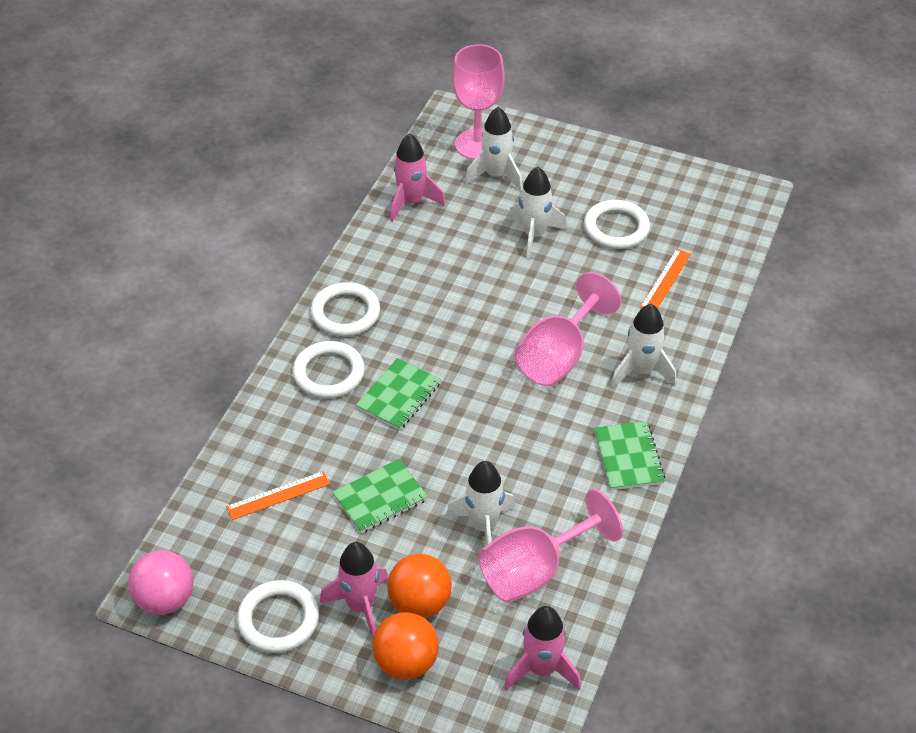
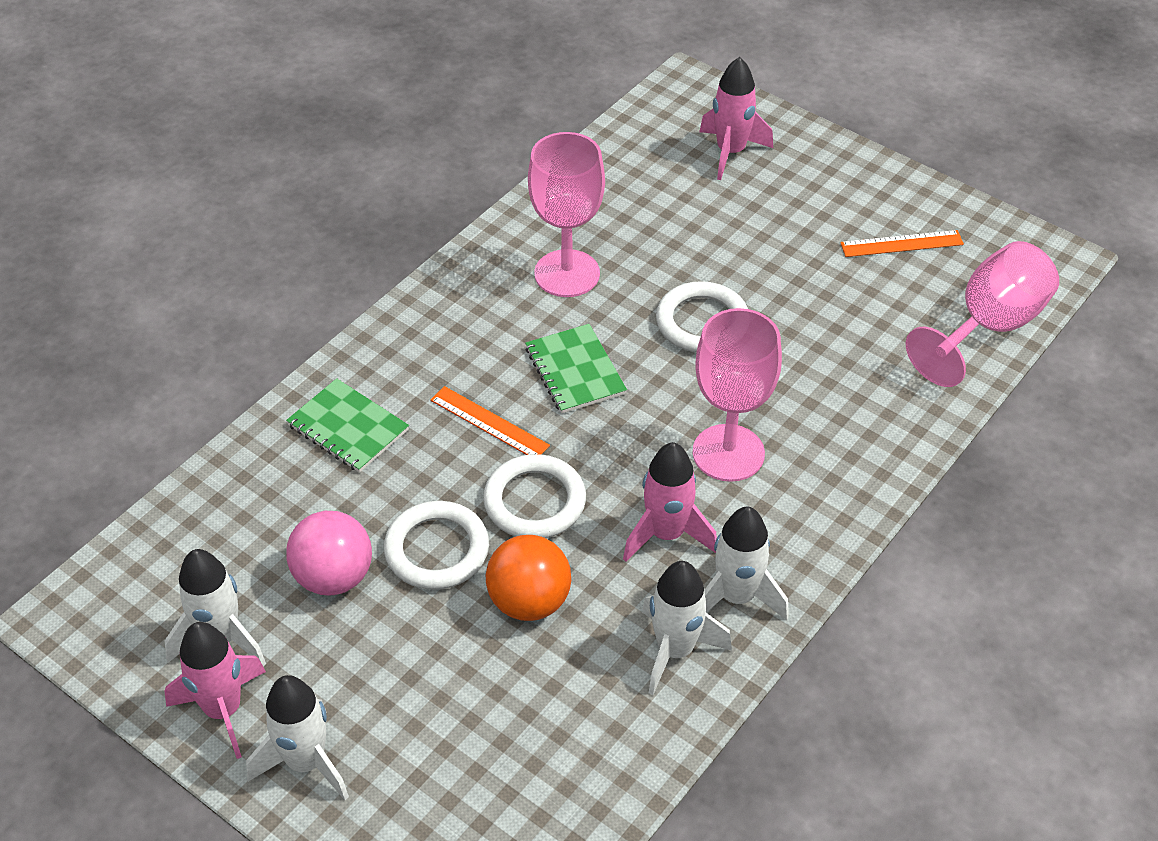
green notebook: 3 -> 2
orange ball: 2 -> 1
white ring: 4 -> 3

